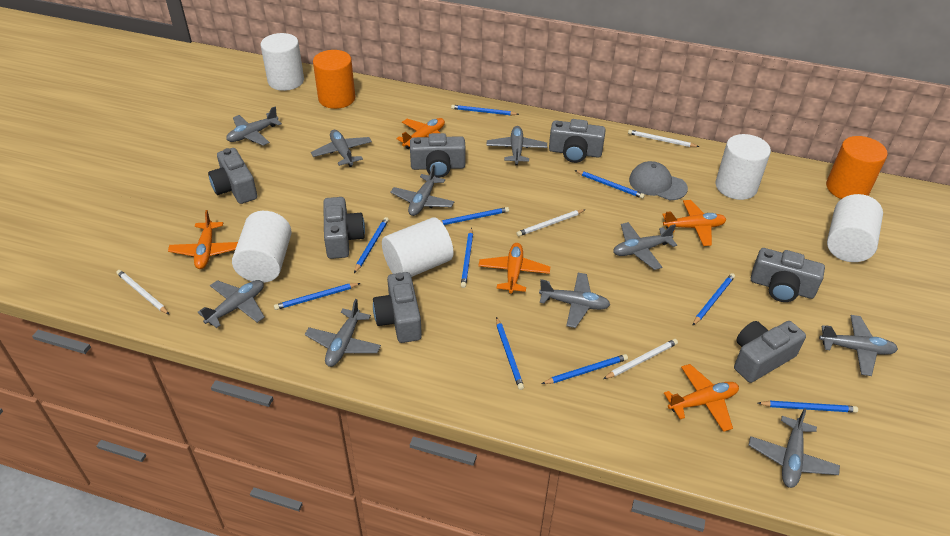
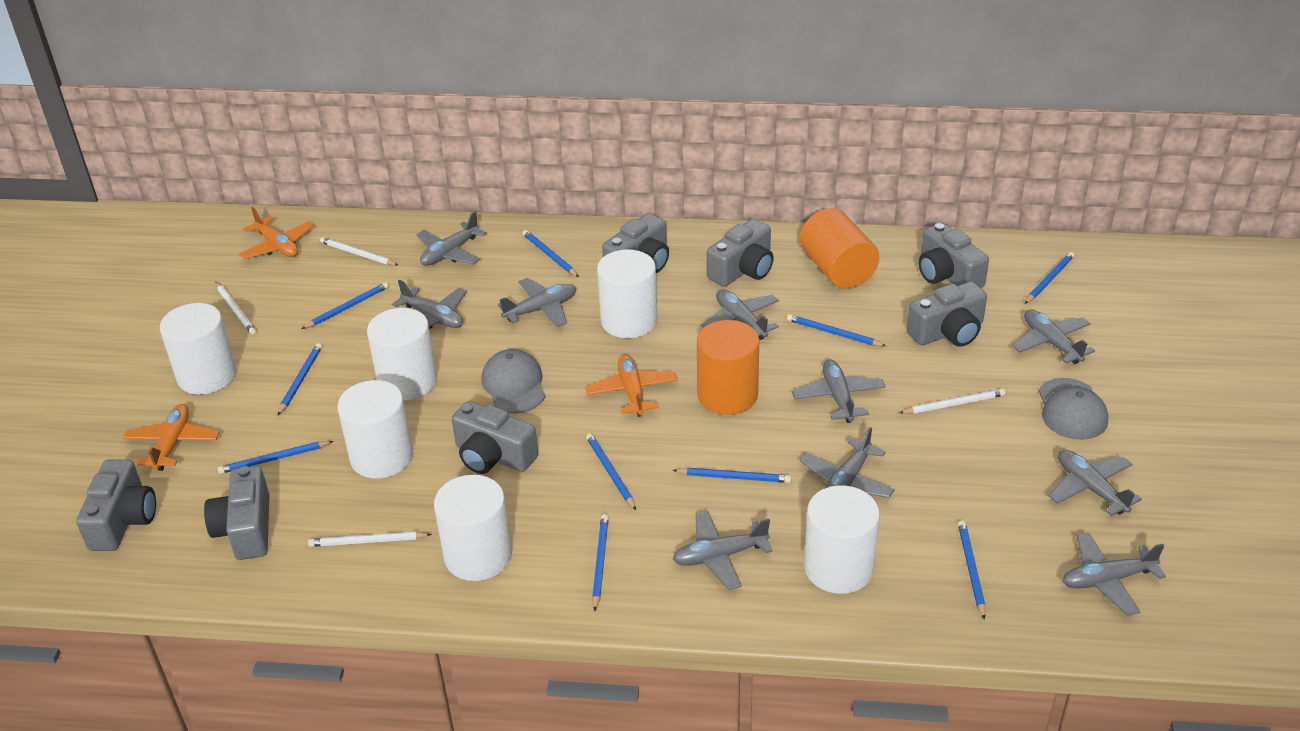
grey cap: 1 -> 2
orange plane: 5 -> 3
white cylinder: 5 -> 6

